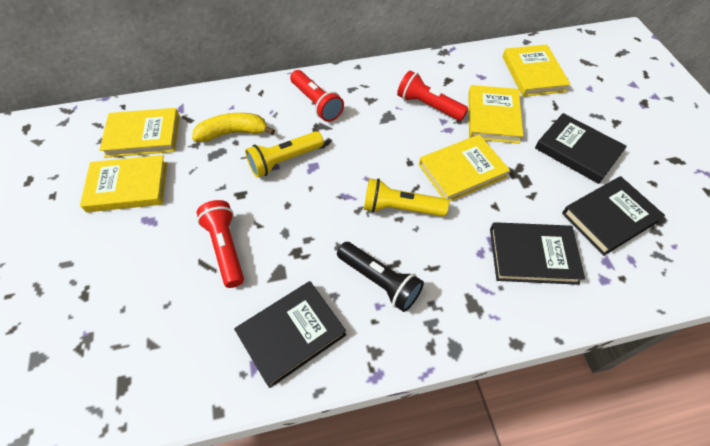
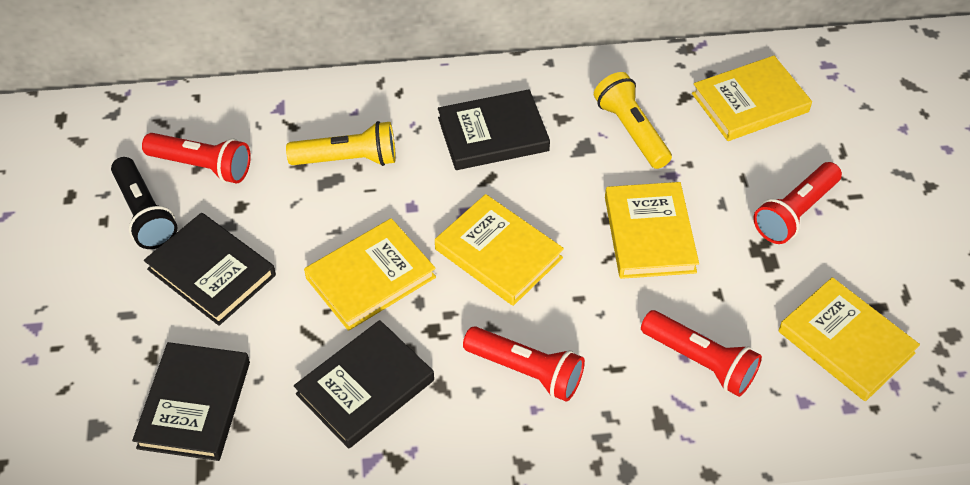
red flashlight: 3 -> 4
yellow banana: 1 -> 0

